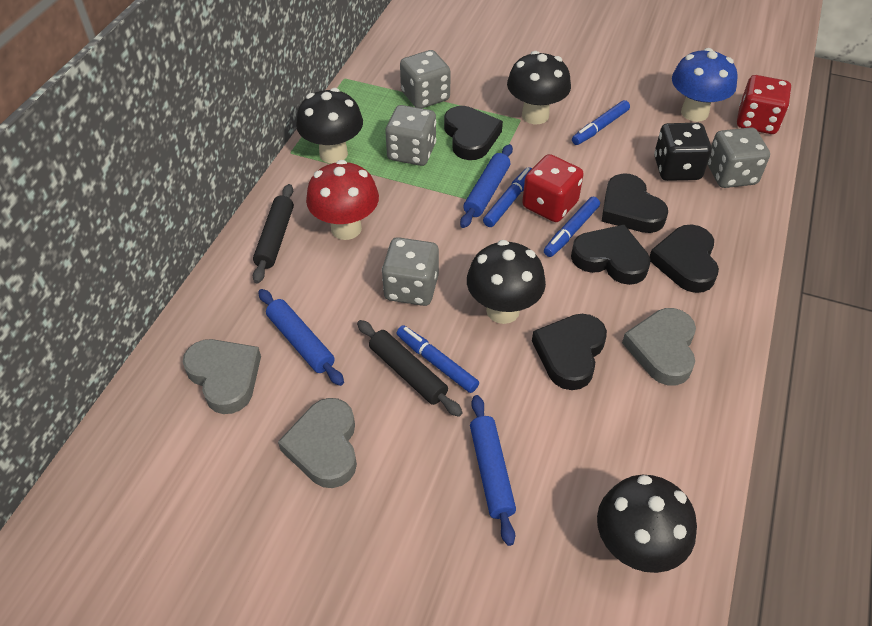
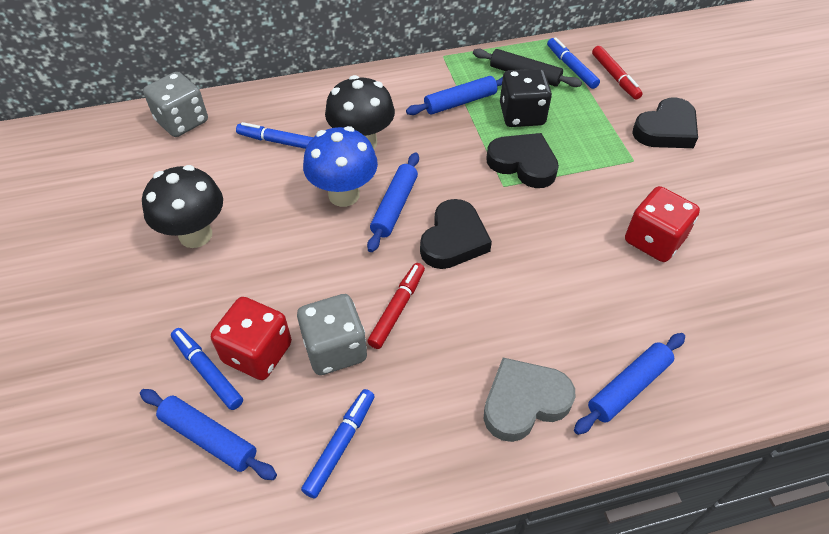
black heart: 5 -> 3
black mushroom: 4 -> 2
black rolling pin: 2 -> 1
blue rolling pin: 3 -> 4
grey dice: 4 -> 2
grey heart: 3 -> 1
red marker: 0 -> 2
red mushroom: 1 -> 0

